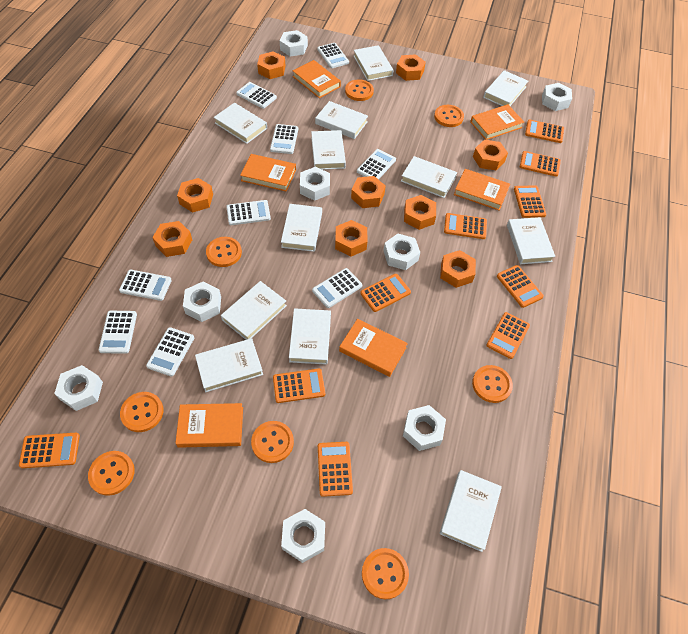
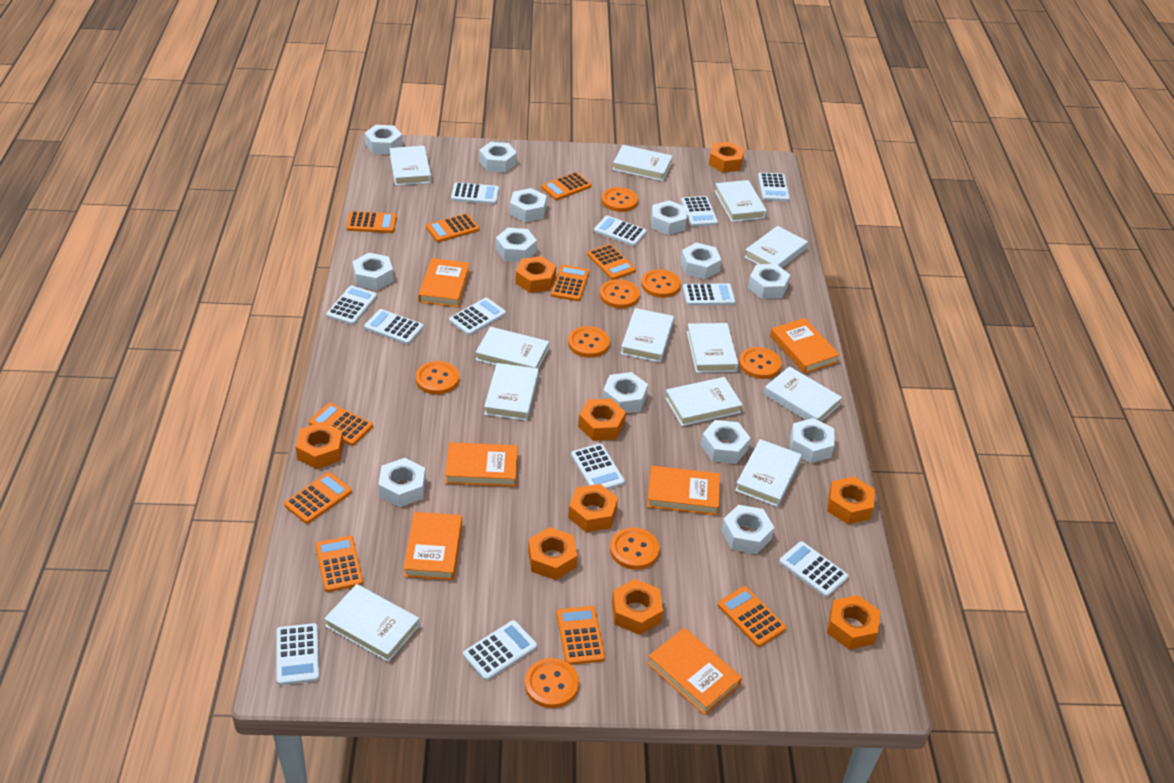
white calculator: 9 -> 12
white nut: 8 -> 13

